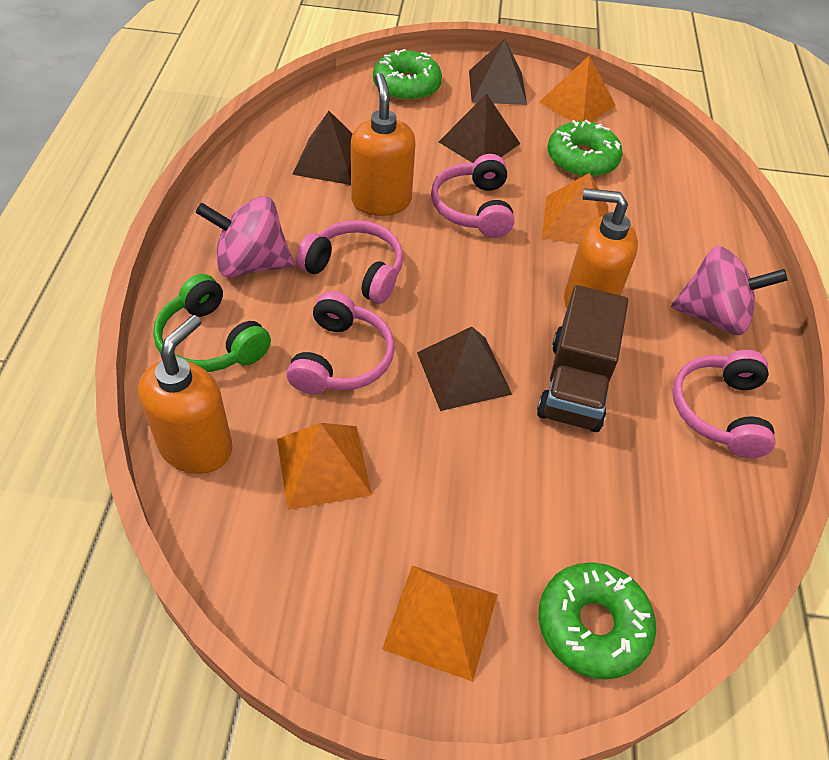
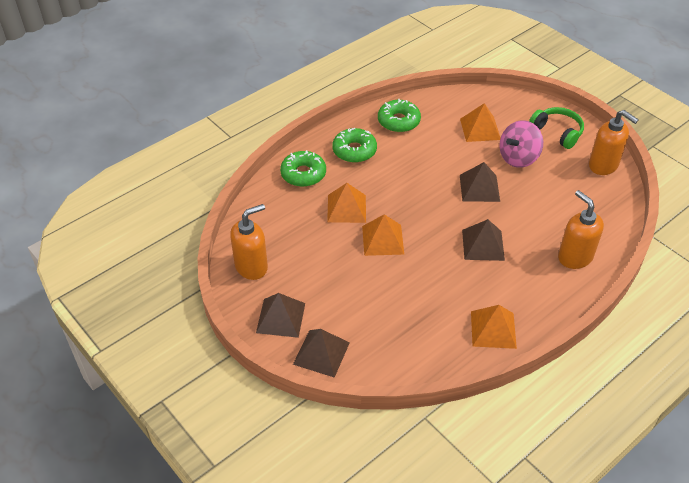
brown truck: 1 -> 0
pink headphones: 4 -> 0
pink spinning top: 2 -> 1

